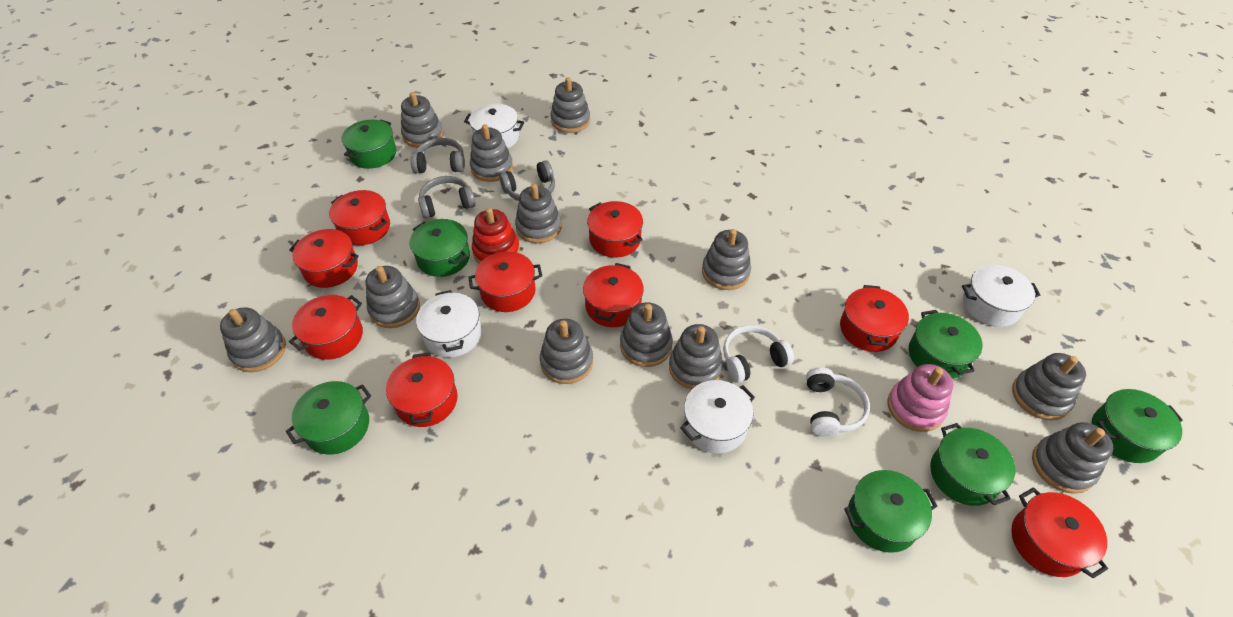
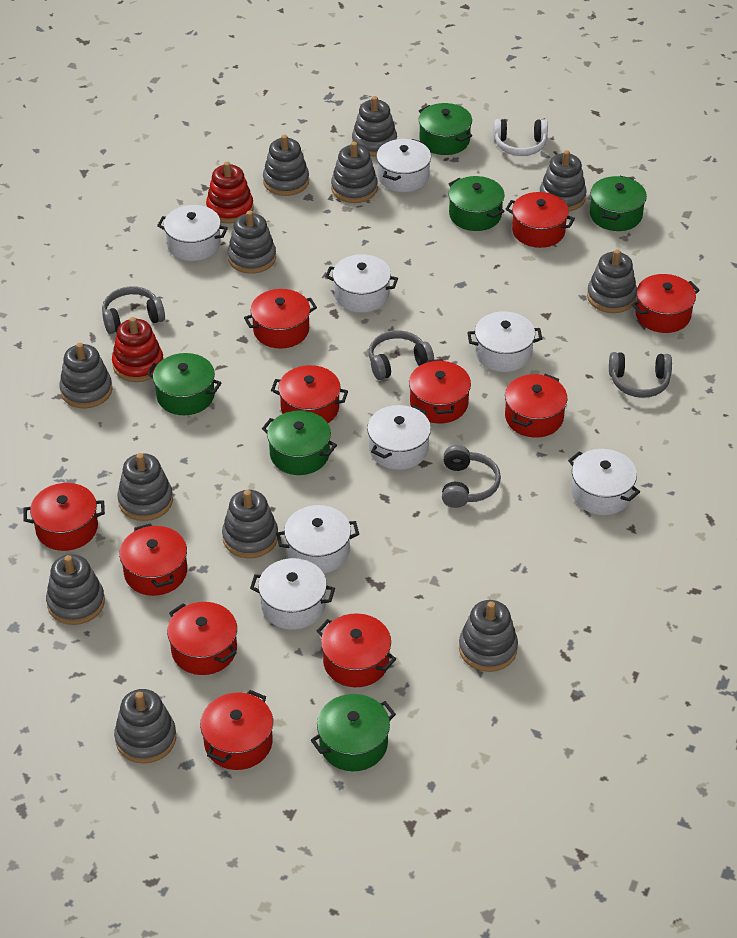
green pot: 7 -> 6
grey headphones: 3 -> 4
pink stacking toy: 1 -> 0
red pot: 9 -> 11
red stacking toy: 1 -> 2
white headphones: 2 -> 1
white pot: 4 -> 8

